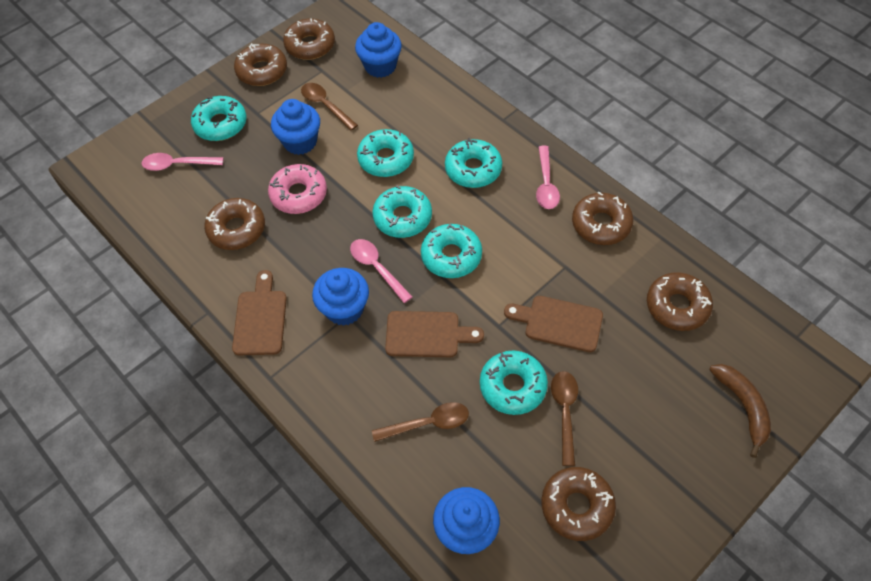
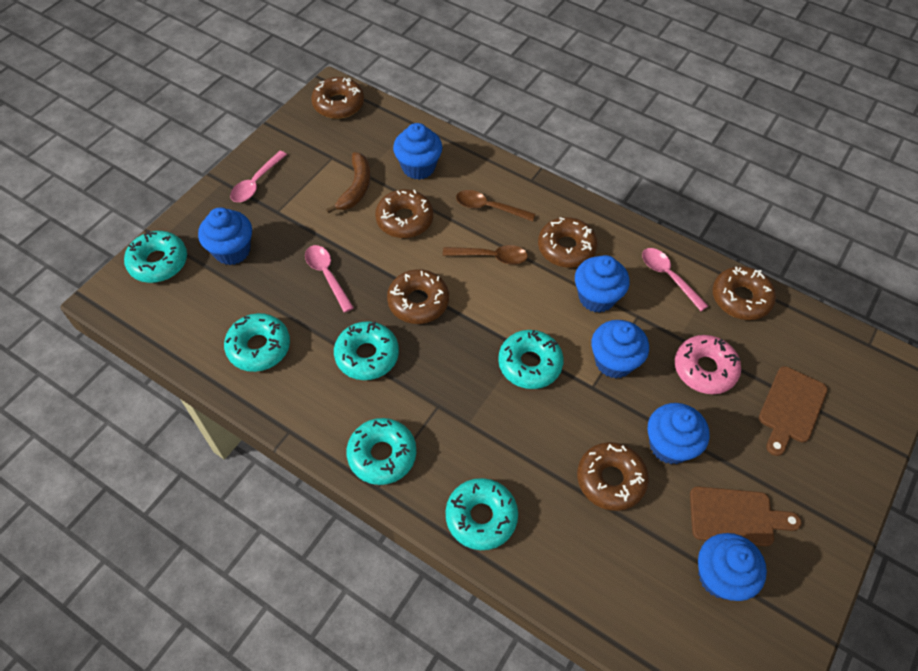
blue cupcake: 4 -> 6
brown cutting board: 3 -> 2
brown spoon: 3 -> 2

